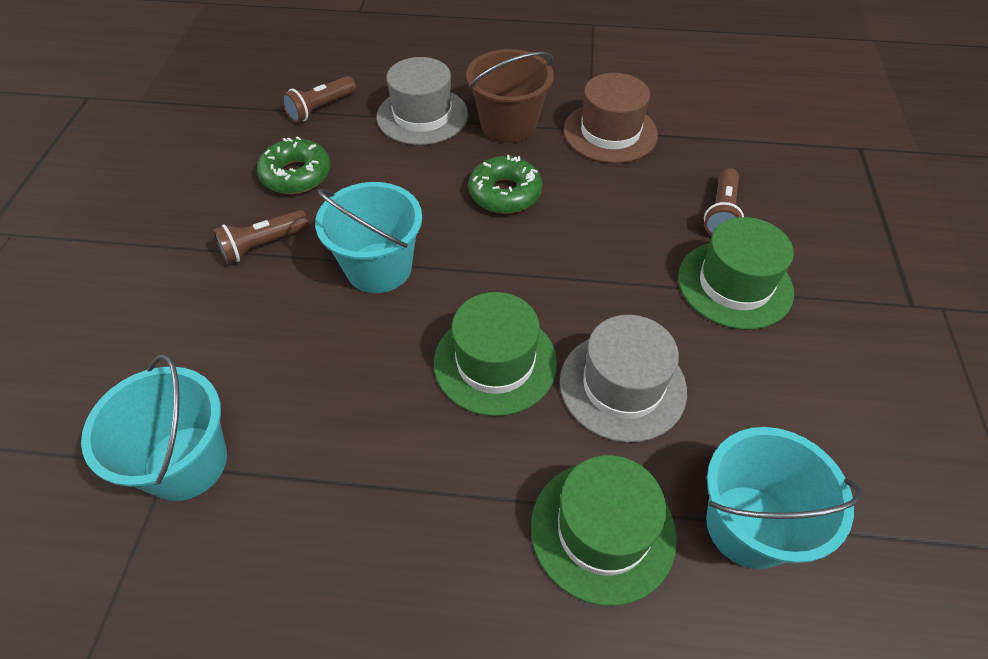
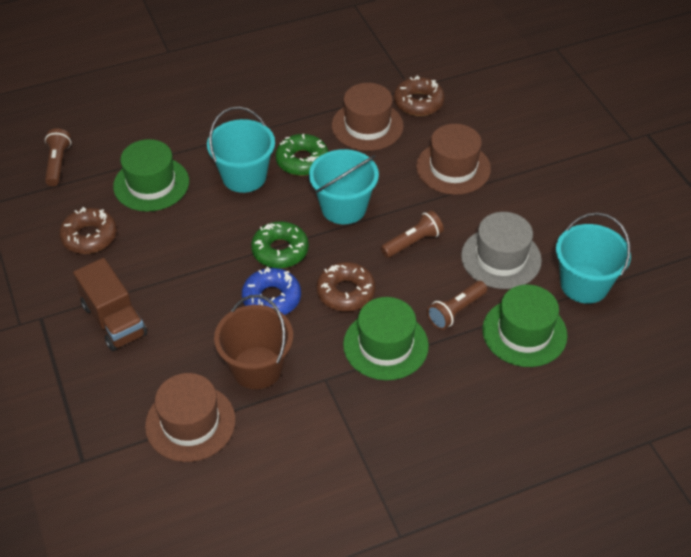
blue donut: 0 -> 1
brown donut: 0 -> 3
brown hat: 1 -> 3
brown truck: 0 -> 1
grey hat: 2 -> 1

